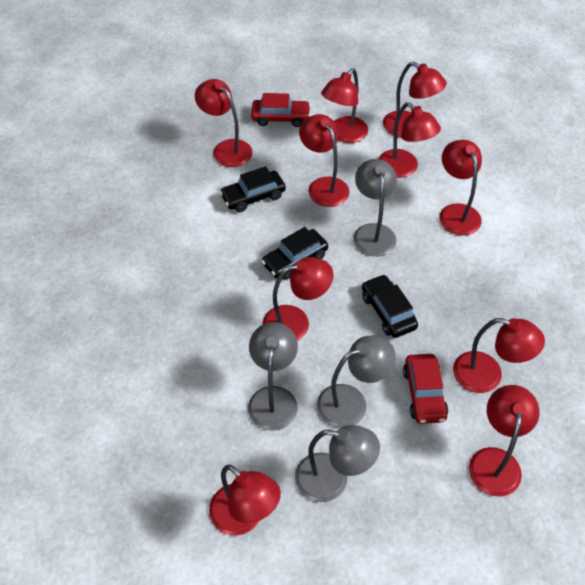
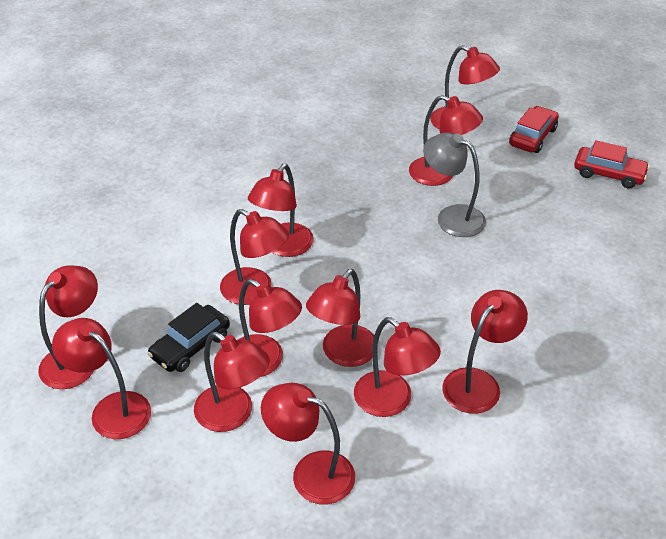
black car: 3 -> 1
grey lamp: 4 -> 1
red lamp: 10 -> 12

